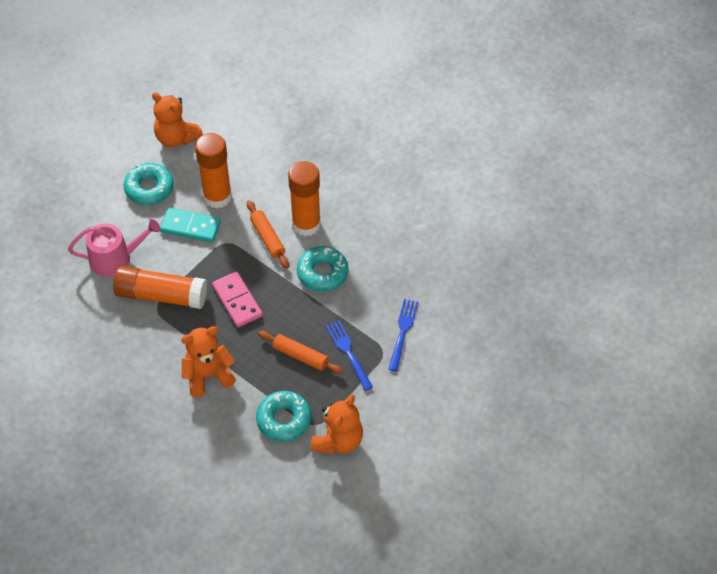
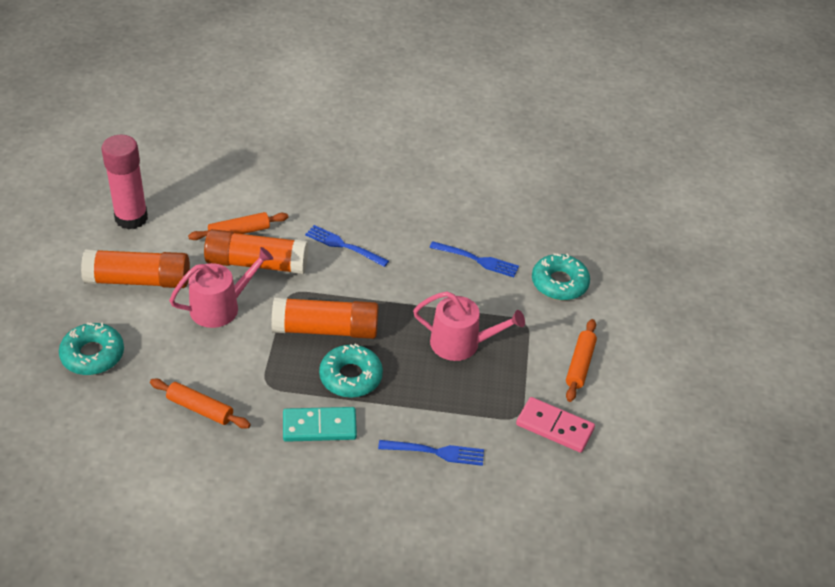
blue fork: 2 -> 3
orange rolling pin: 2 -> 3
orange teddy bear: 3 -> 0
pink glue stick: 0 -> 1
pink watering can: 1 -> 2

